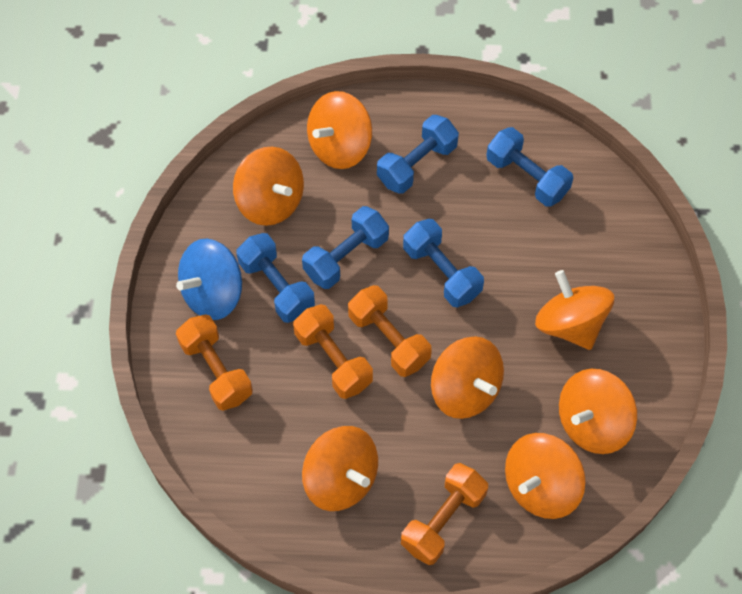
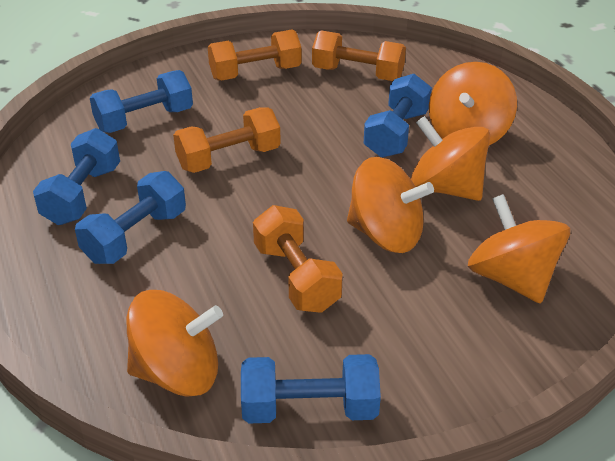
blue spinning top: 1 -> 0
orange spinning top: 7 -> 5

